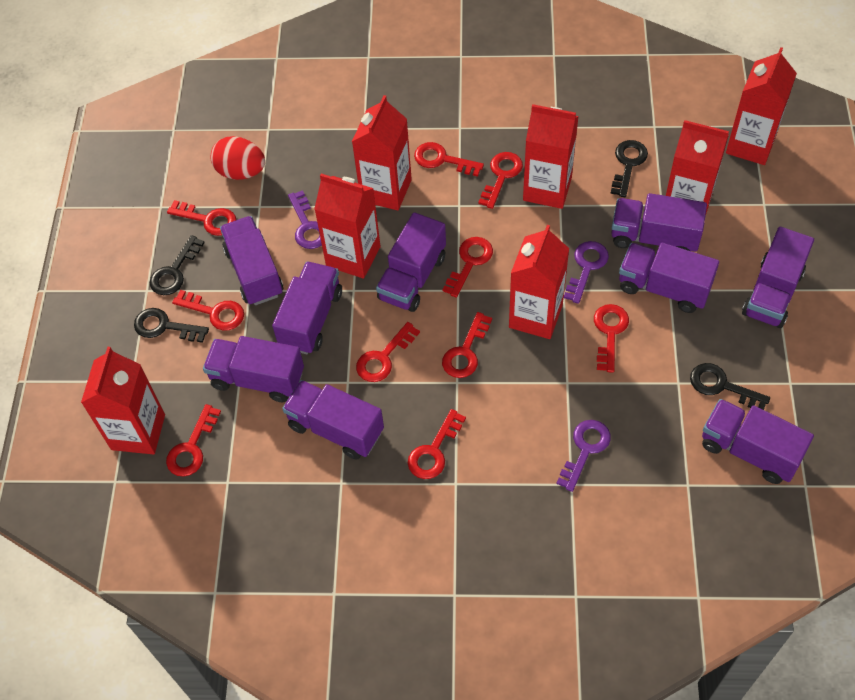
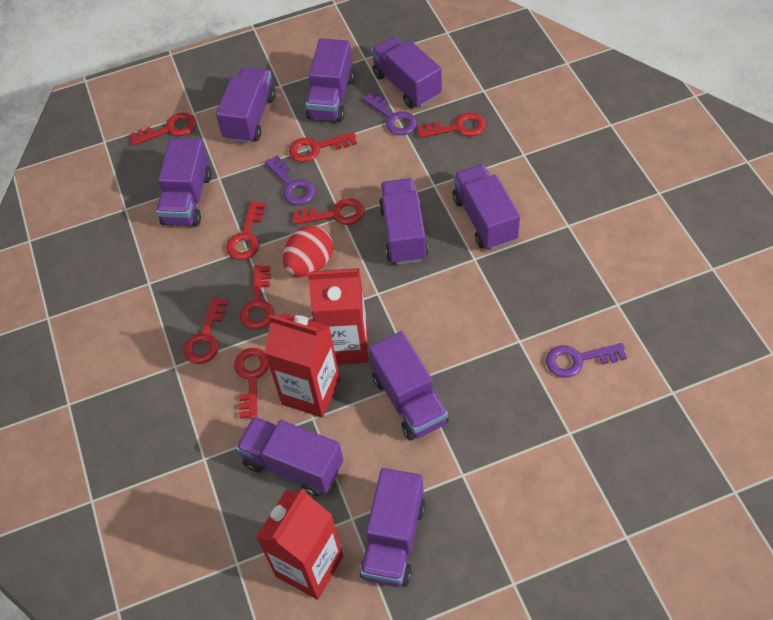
black key: 4 -> 0
red carton: 7 -> 3
red key: 10 -> 8

